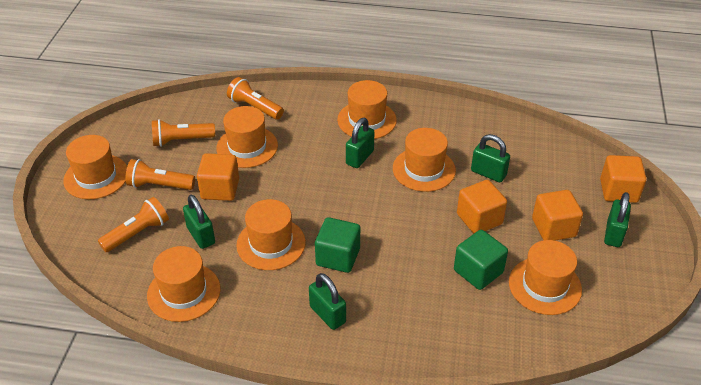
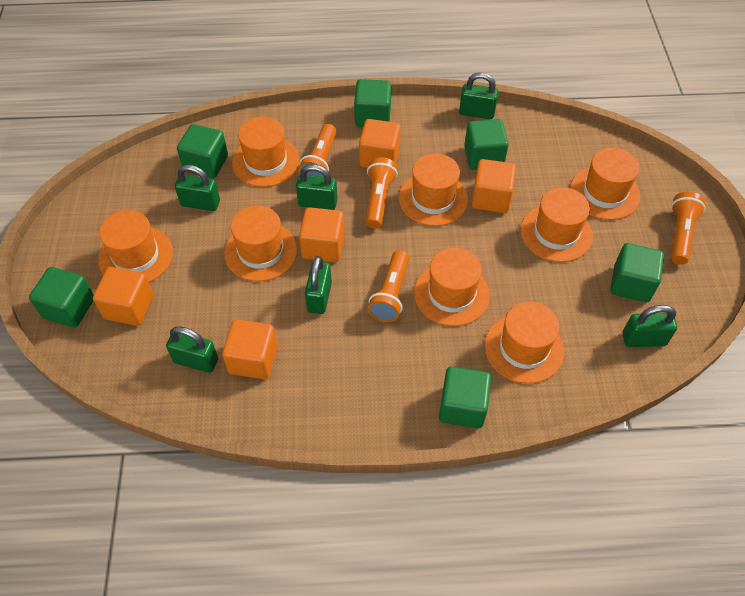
green cube: 2 -> 6
green padlock: 5 -> 6
orange cube: 4 -> 5
orange hat: 7 -> 8

